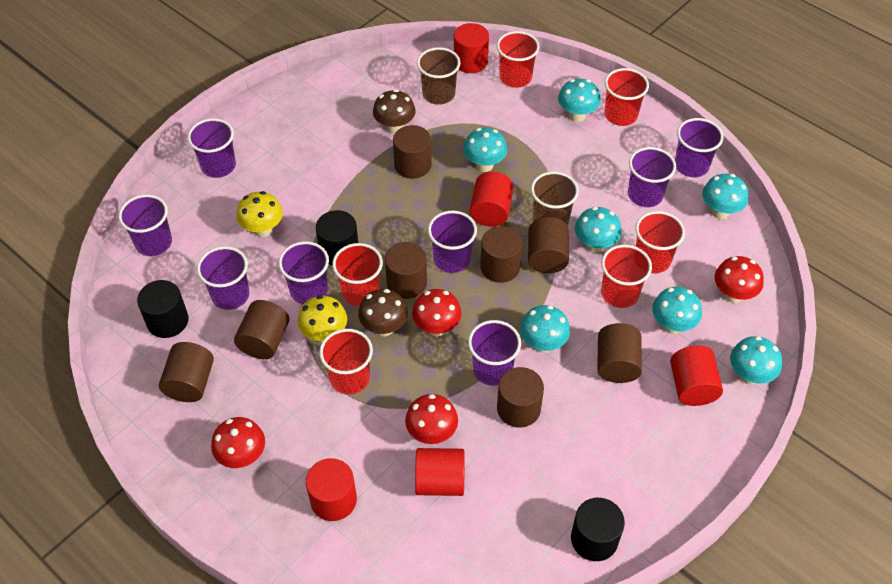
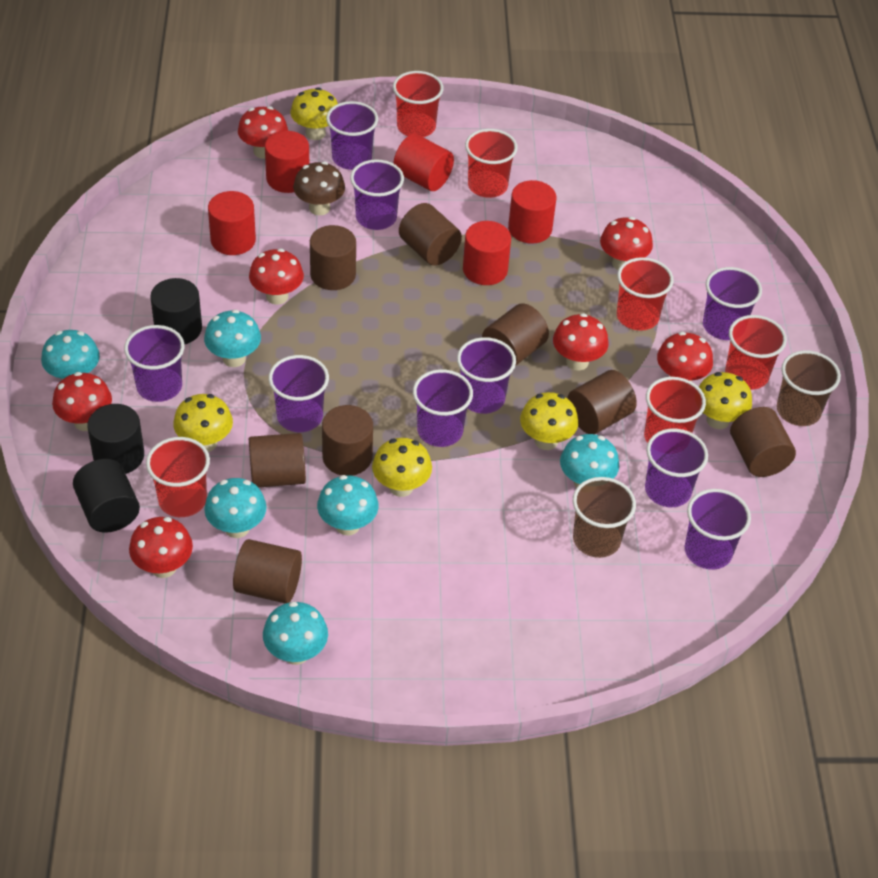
brown mushroom: 2 -> 1
purple cup: 8 -> 9
red mushroom: 4 -> 7
turquoise mushroom: 7 -> 6
yellow mushroom: 2 -> 5

